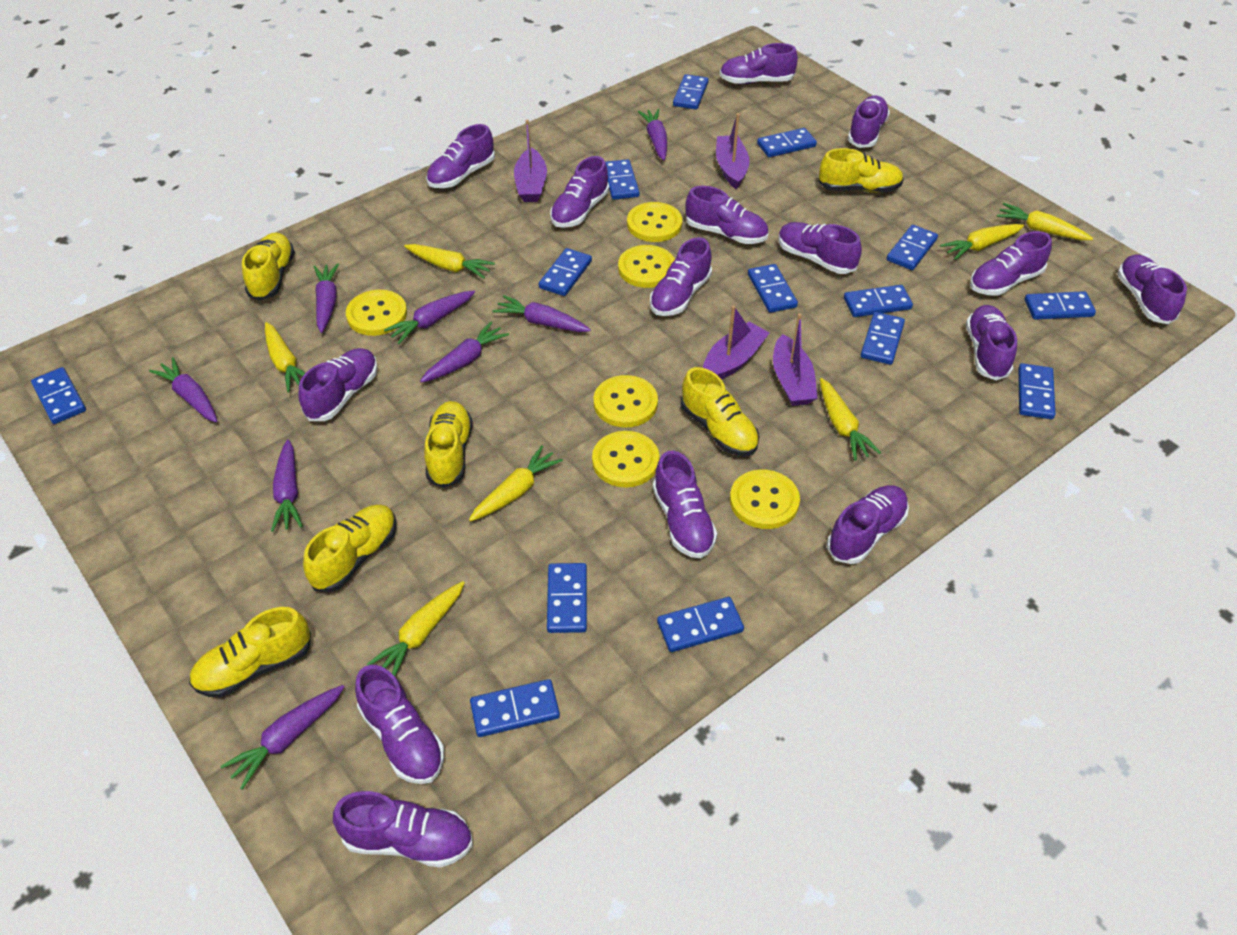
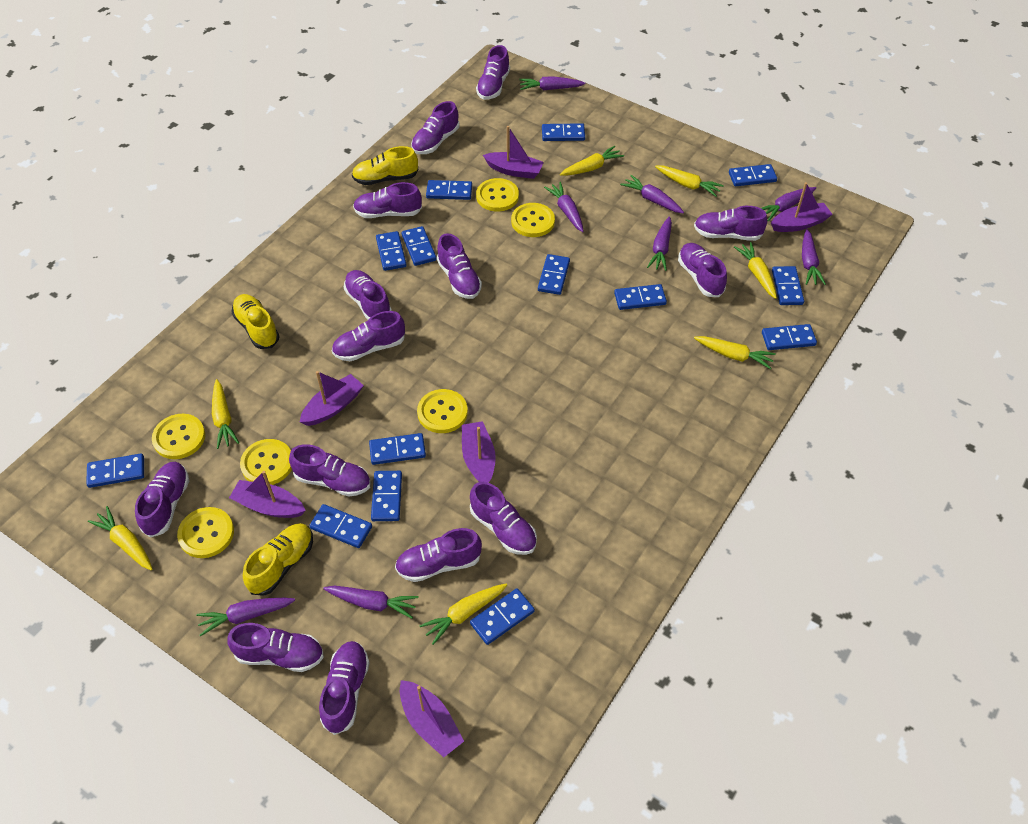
purple boat: 4 -> 6
purple shoe: 15 -> 14
yellow shoe: 6 -> 3

